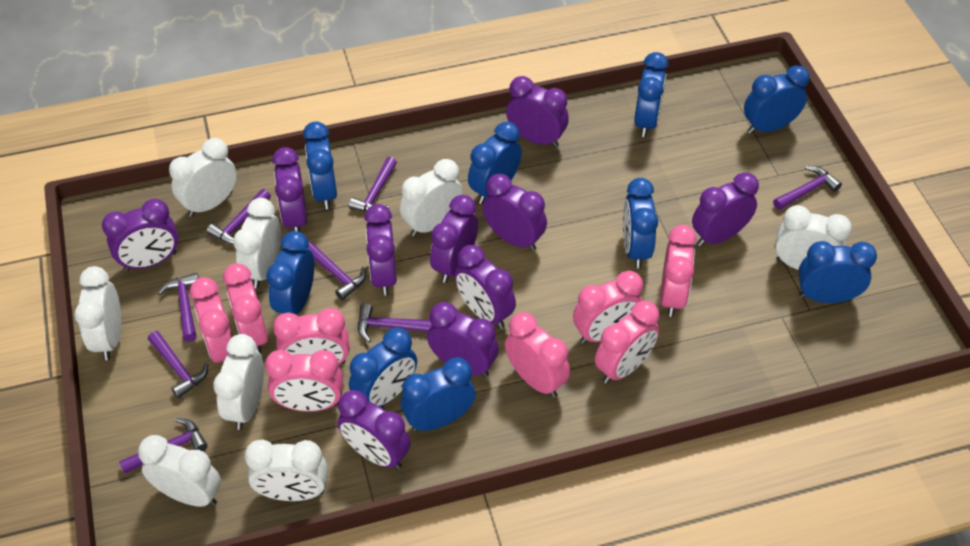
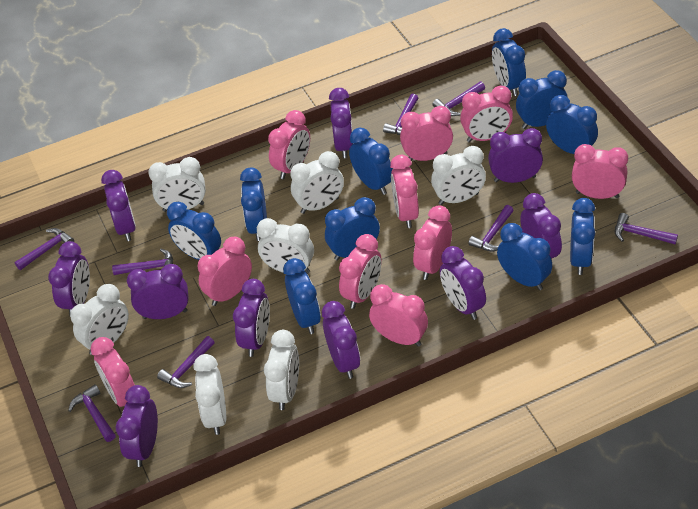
blue clock: 9 -> 10
pink clock: 8 -> 10
white clock: 8 -> 7

